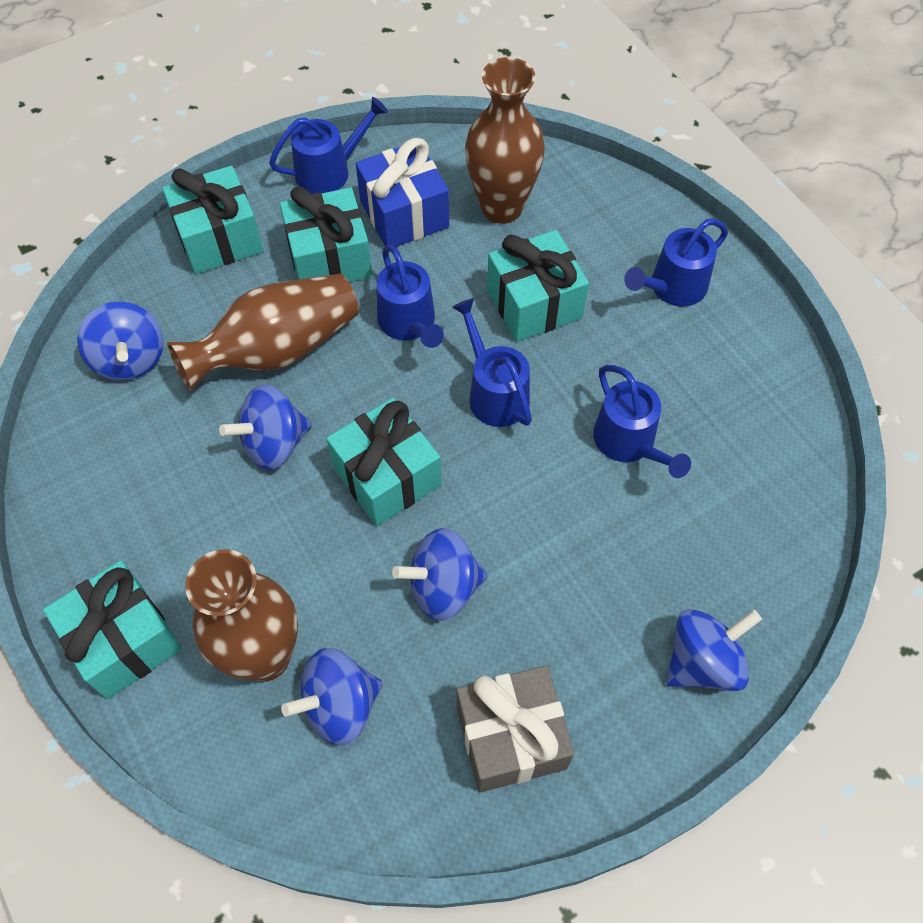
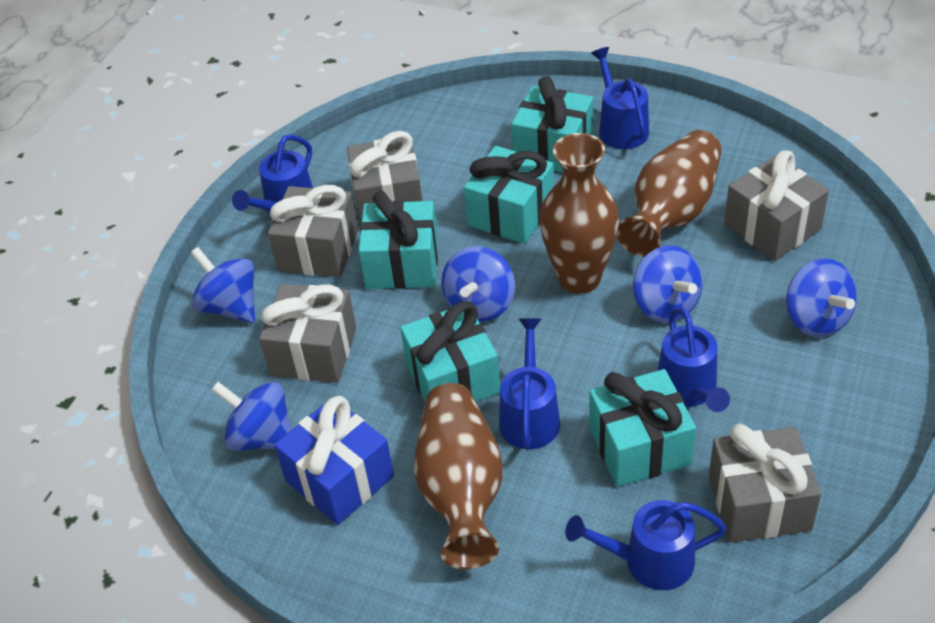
grey gift: 1 -> 5

